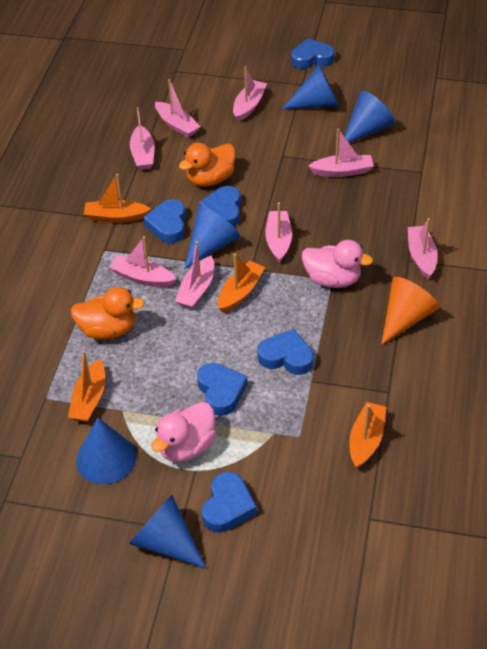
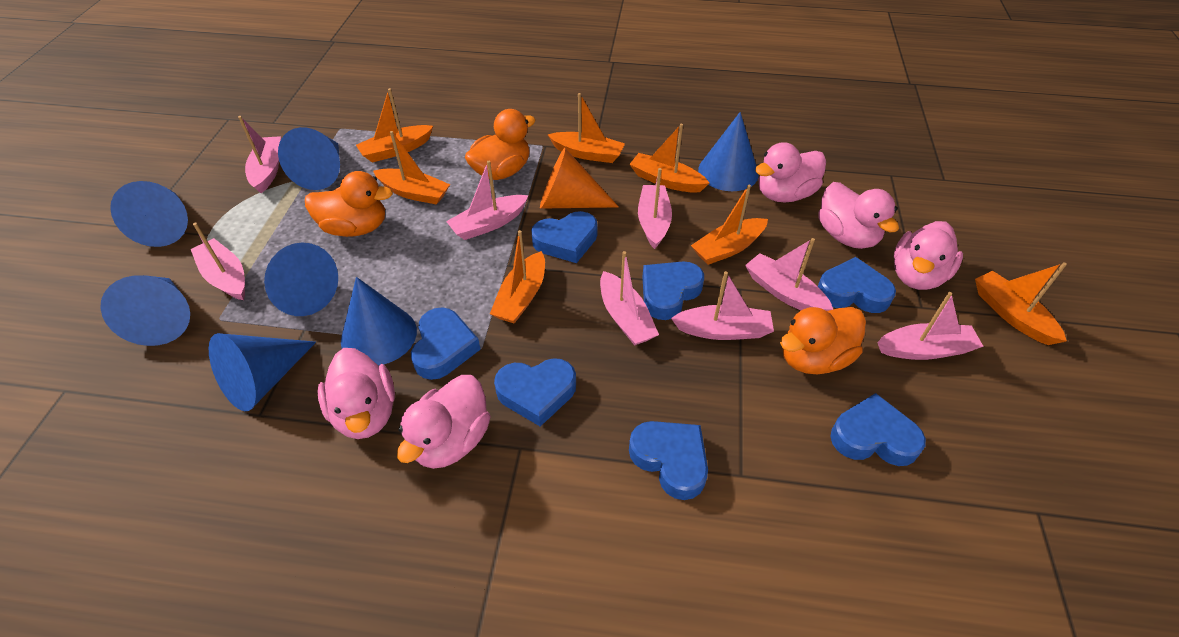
blue cone: 5 -> 7
blue heart: 6 -> 7
orange boat: 4 -> 7
orange duck: 2 -> 3
pink duck: 2 -> 5

